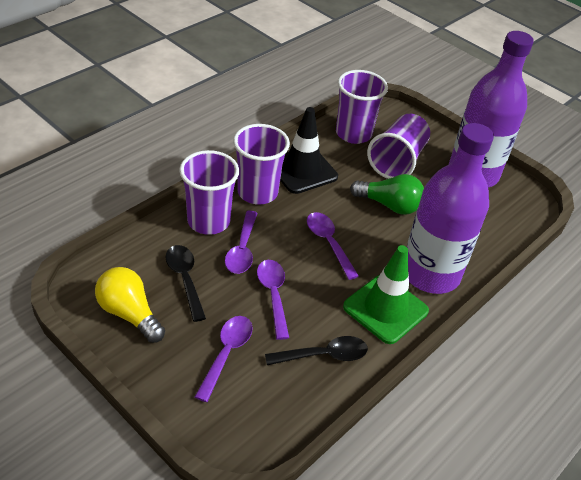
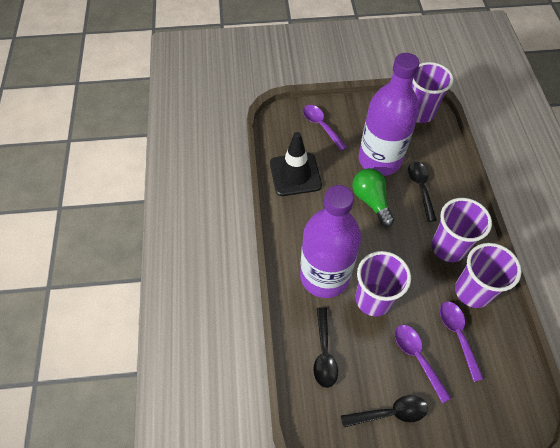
black spoon: 2 -> 3
green traffic cone: 1 -> 0
purple spoon: 4 -> 3
yellow light bulb: 1 -> 0

